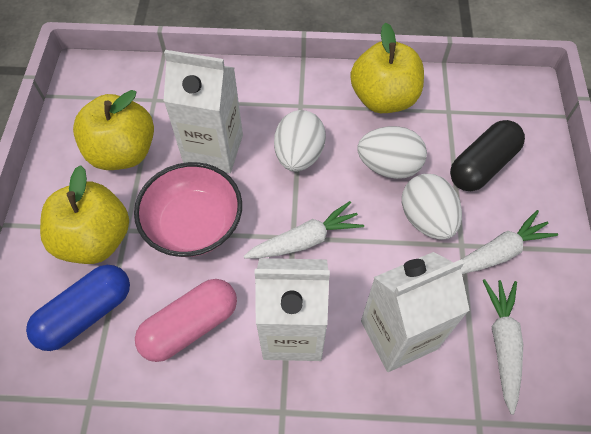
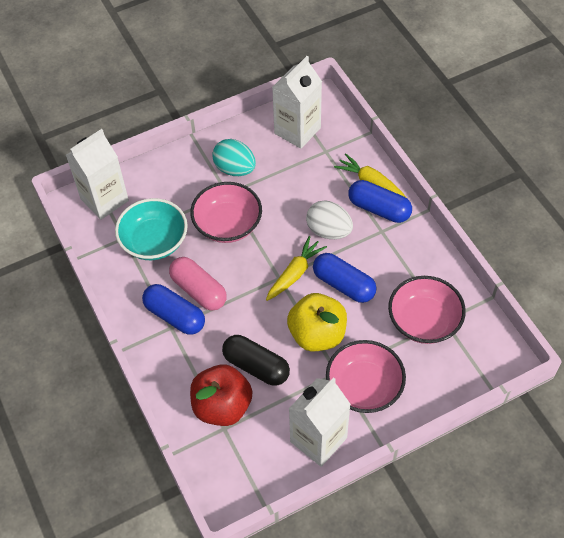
blue capsule: 1 -> 3
pink bowl: 1 -> 3
red apple: 0 -> 1
turquoise bowl: 0 -> 1
turquoise egg: 0 -> 1
white carrot: 3 -> 0
white egg: 3 -> 1
yellow apple: 3 -> 1
yellow carrot: 0 -> 2

